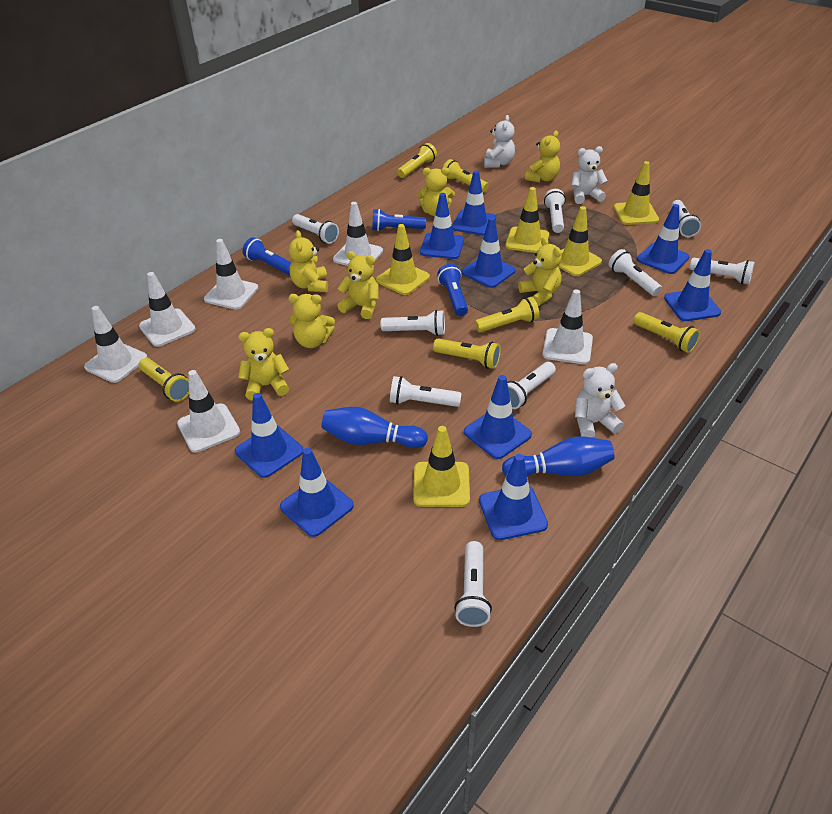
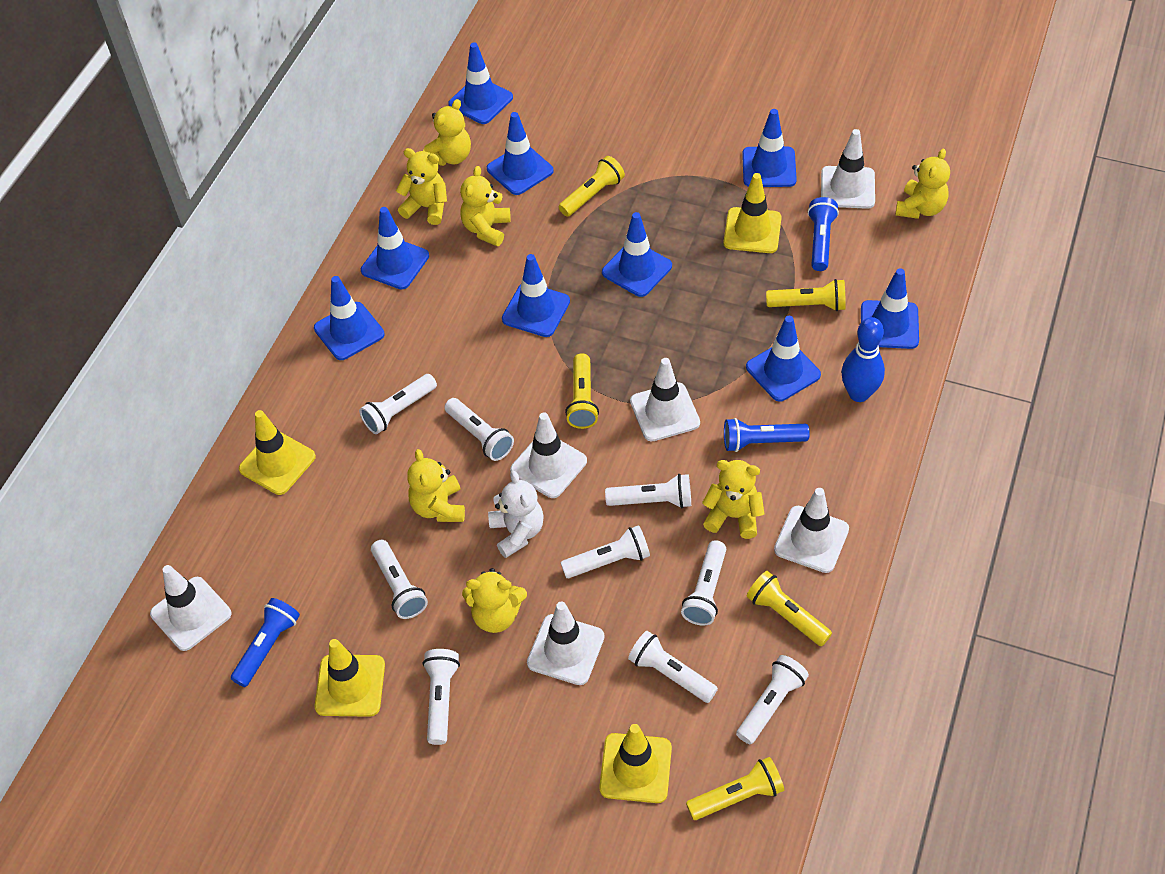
blue bowling pin: 2 -> 1
white teddy bear: 3 -> 1
yellow flashlight: 6 -> 5
yellow traffic cone: 5 -> 4

